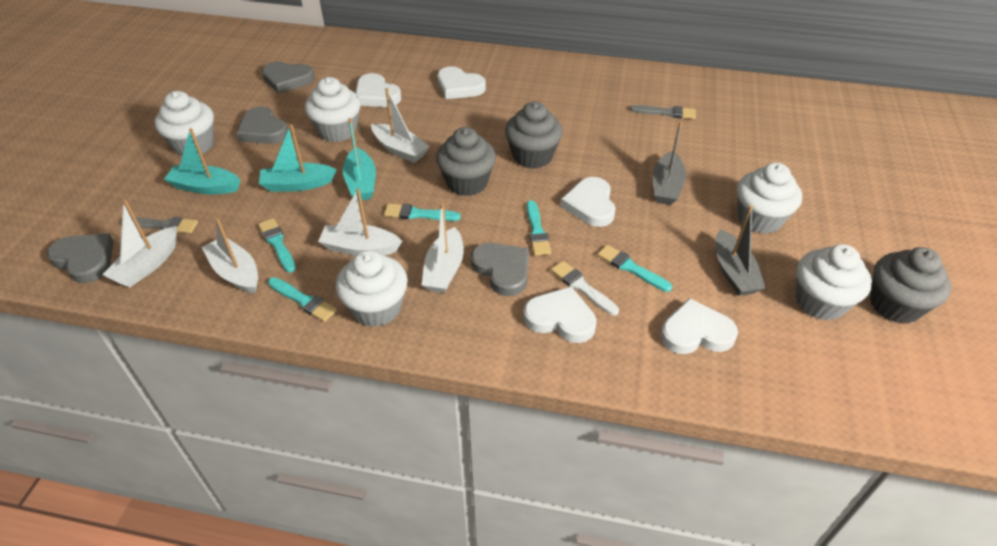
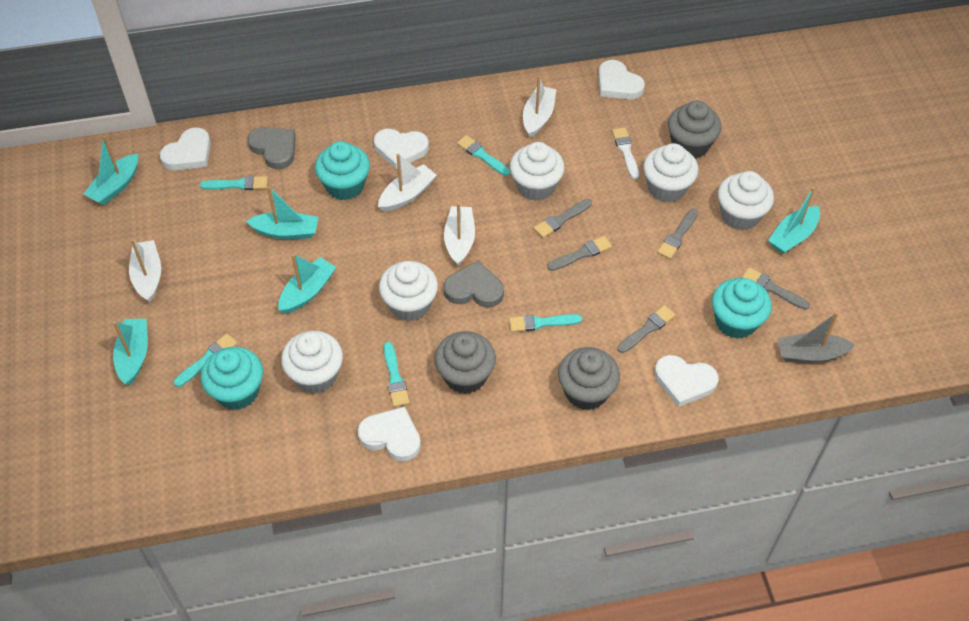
grey boat: 2 -> 1
grey brush: 2 -> 5
grey heart: 4 -> 2
turquoise boat: 3 -> 5
turquoise cupcake: 0 -> 3
white boat: 5 -> 4

